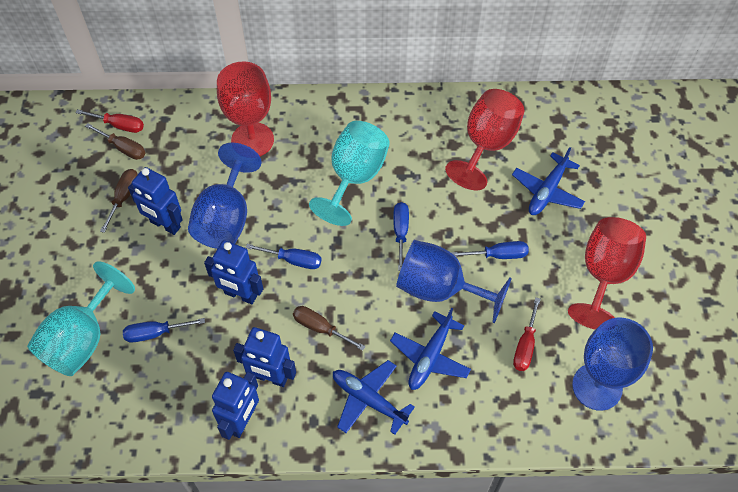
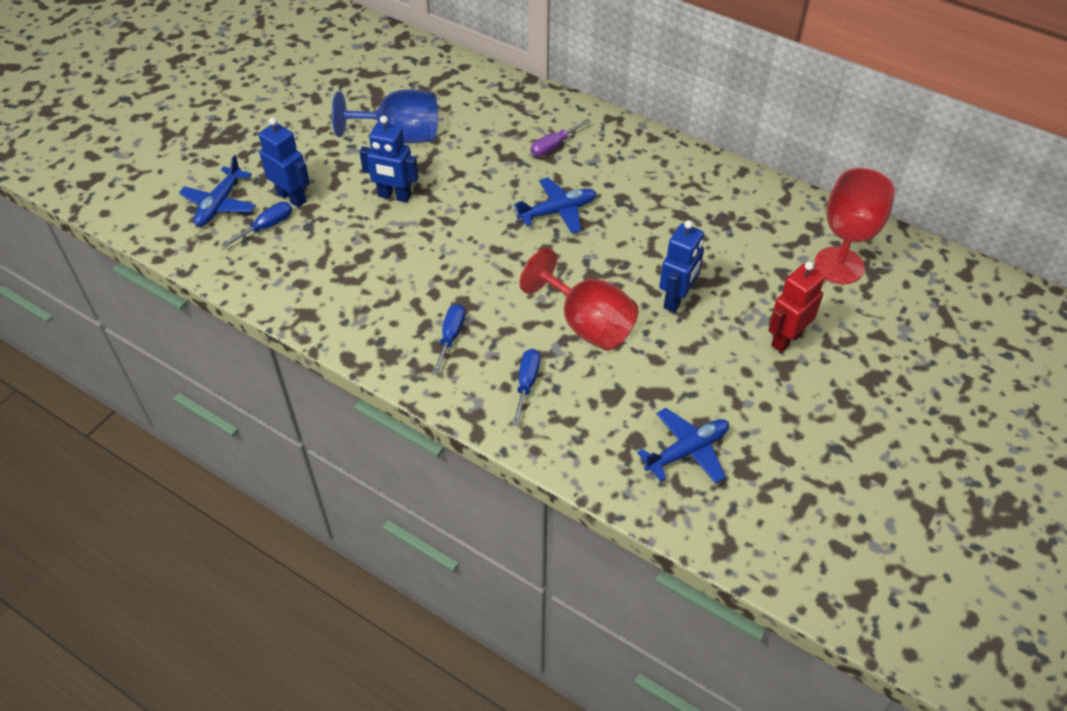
blue goblet: 3 -> 1
blue robot: 4 -> 3
blue screwdriver: 4 -> 3
brown screwdriver: 3 -> 0
purple screwdriver: 0 -> 1
red goblet: 3 -> 2
red robot: 0 -> 1
red screwdriver: 2 -> 0
turquoise goblet: 2 -> 0

